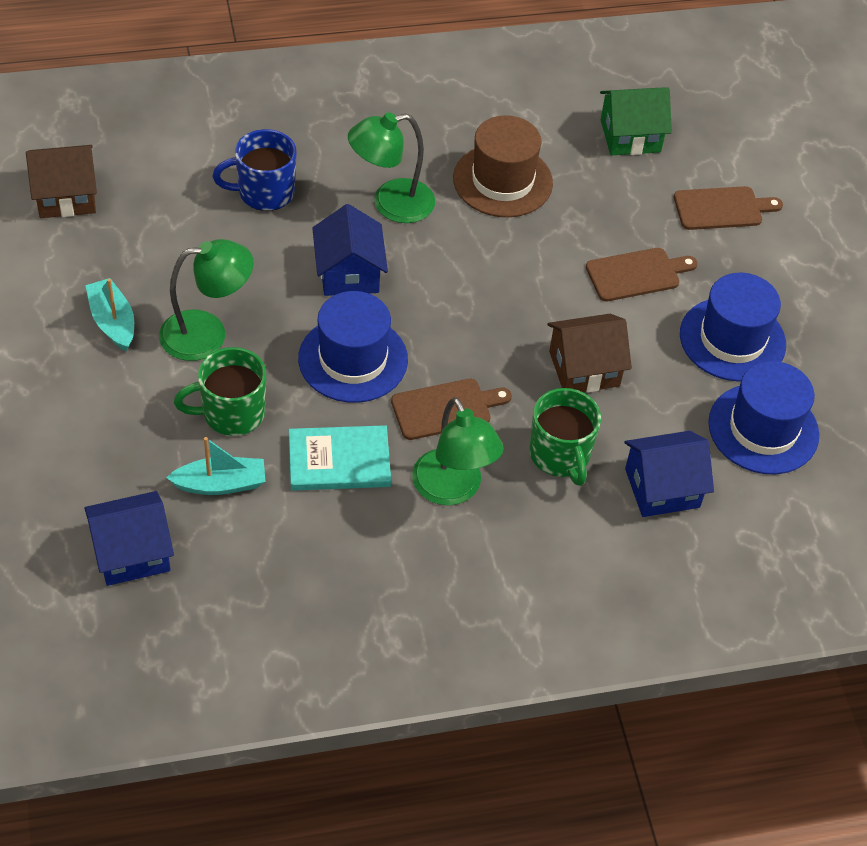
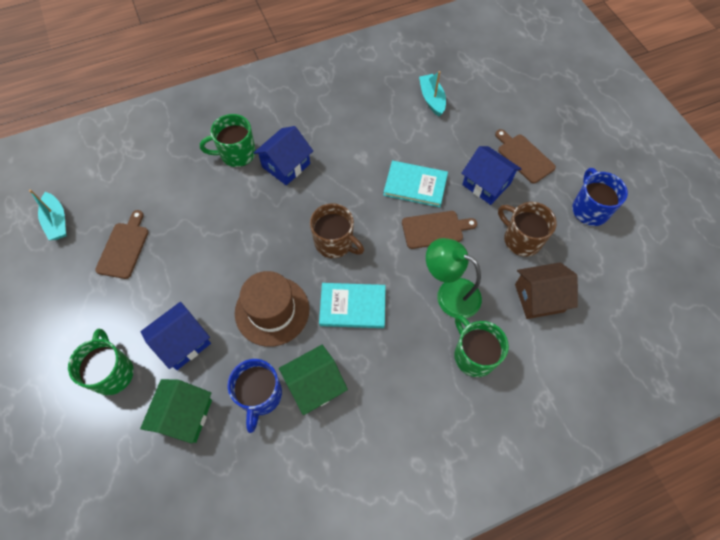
blue hat: 3 -> 0
blue mug: 1 -> 2
brown house: 2 -> 1
brown mug: 0 -> 2
green house: 1 -> 2
green lamp: 3 -> 1
green mug: 2 -> 3
turquoise book: 1 -> 2

